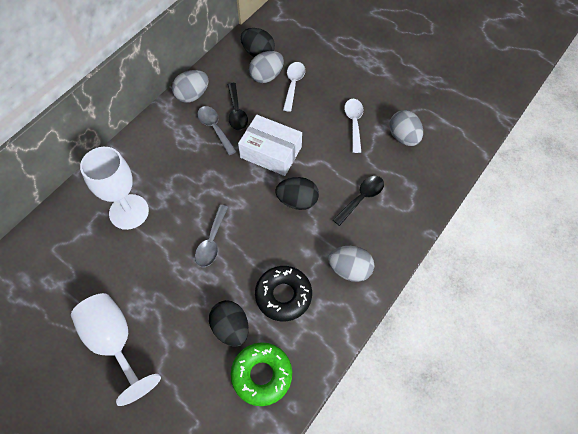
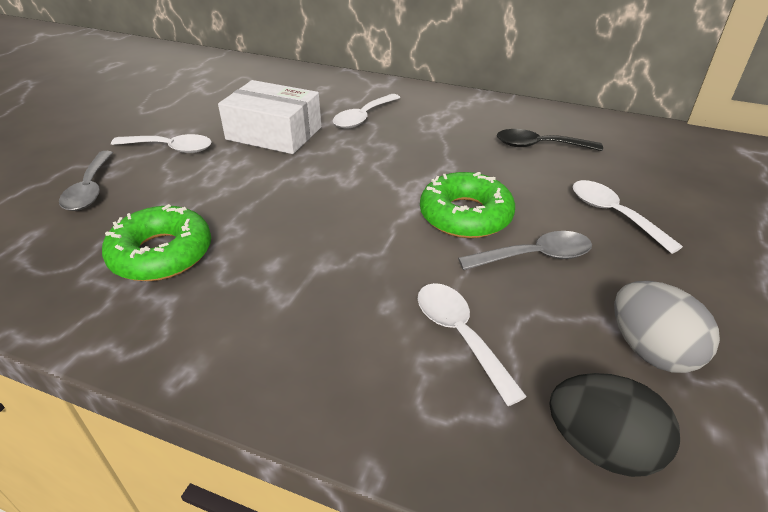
black donut: 1 -> 0
black egg: 3 -> 1
black spoon: 2 -> 1
green donut: 1 -> 2
grey egg: 4 -> 1
white goblet: 2 -> 0
white spoon: 2 -> 4

